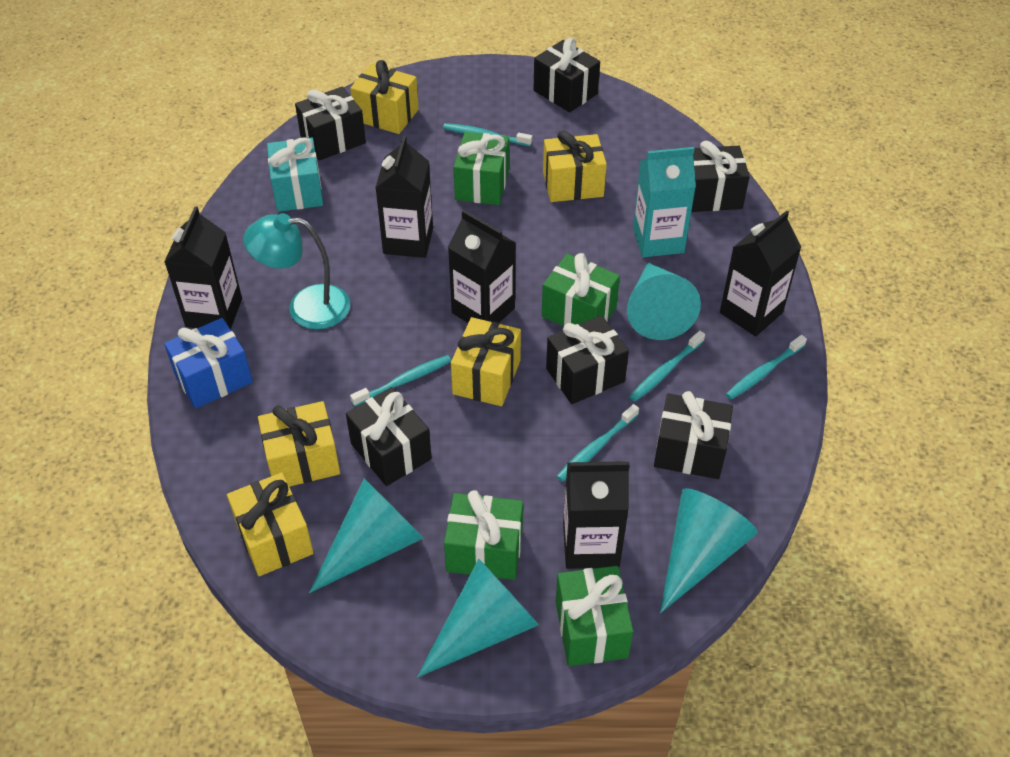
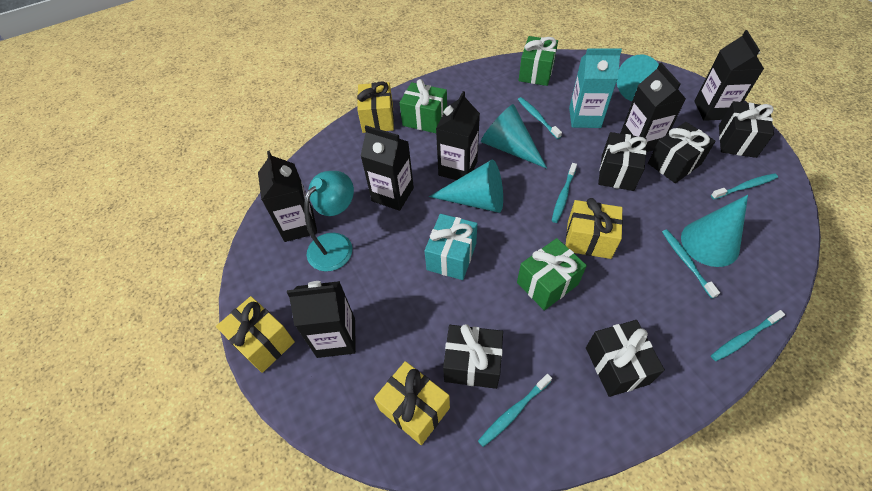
black carton: 5 -> 6
black gift: 6 -> 5
blue gift: 1 -> 0
green gift: 4 -> 3
turquoise toothbrush: 5 -> 6
yellow gift: 5 -> 4

